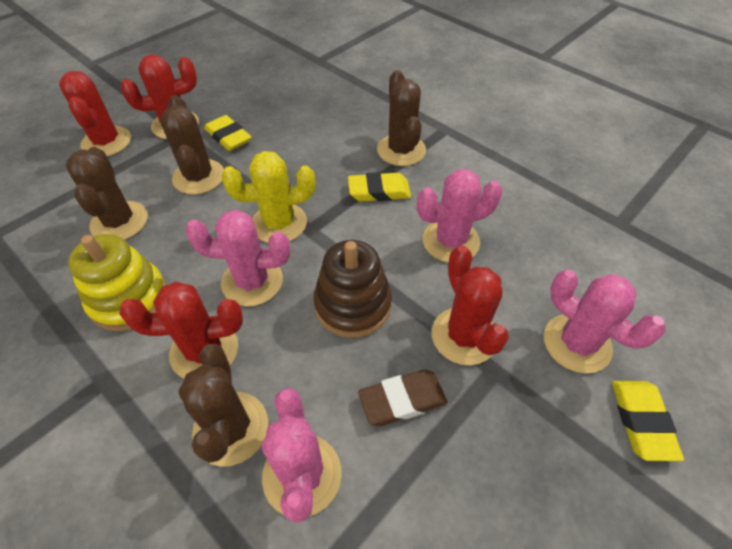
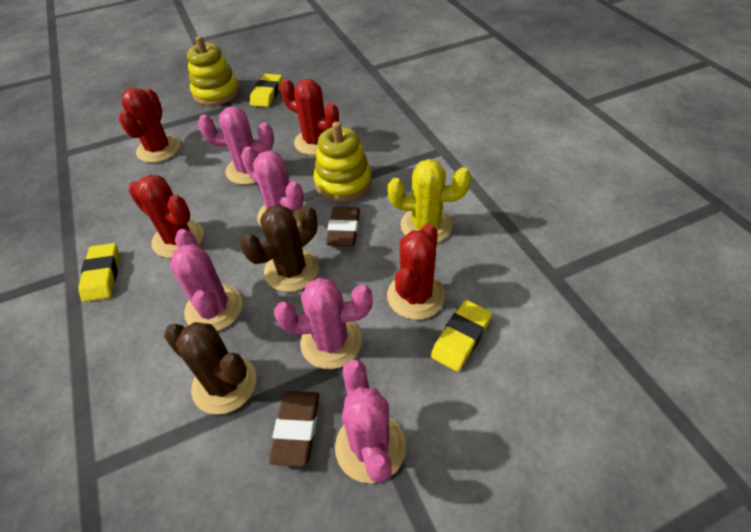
brown cactus: 4 -> 2
brown eraser: 1 -> 2
brown stacking toy: 1 -> 0
pink cactus: 4 -> 5
yellow stacking toy: 1 -> 2

